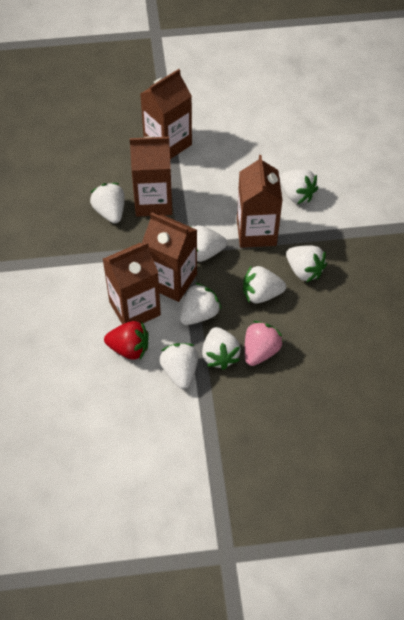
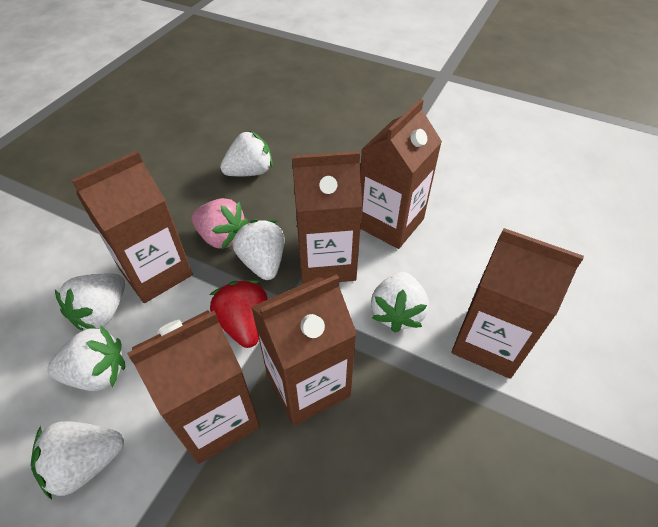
brown carton: 5 -> 6
white strawberry: 8 -> 6

